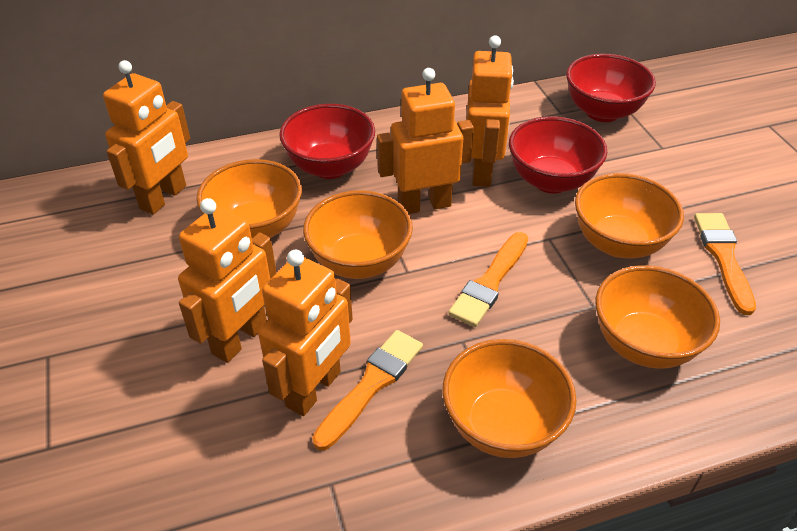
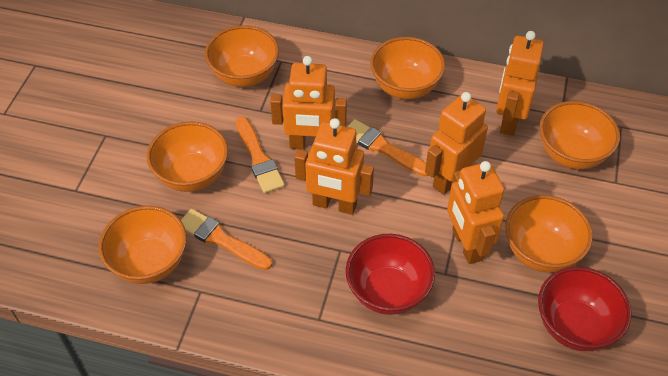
orange bowl: 5 -> 6
red bowl: 3 -> 2

